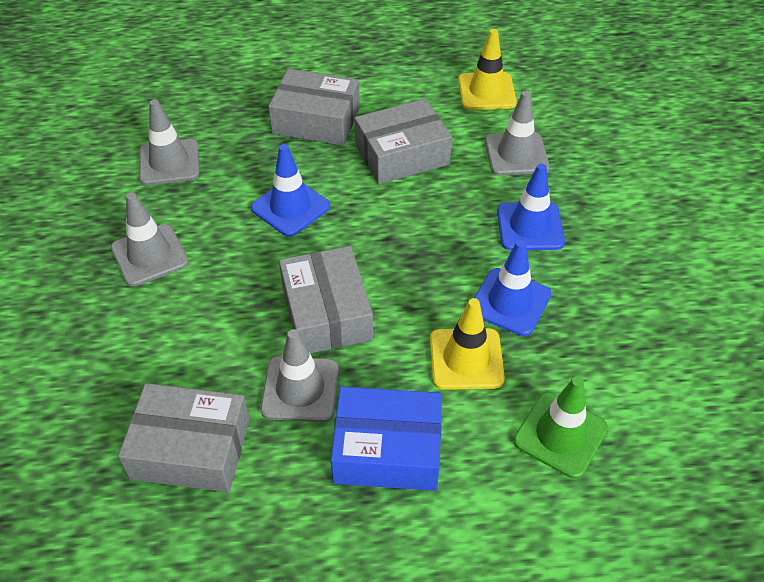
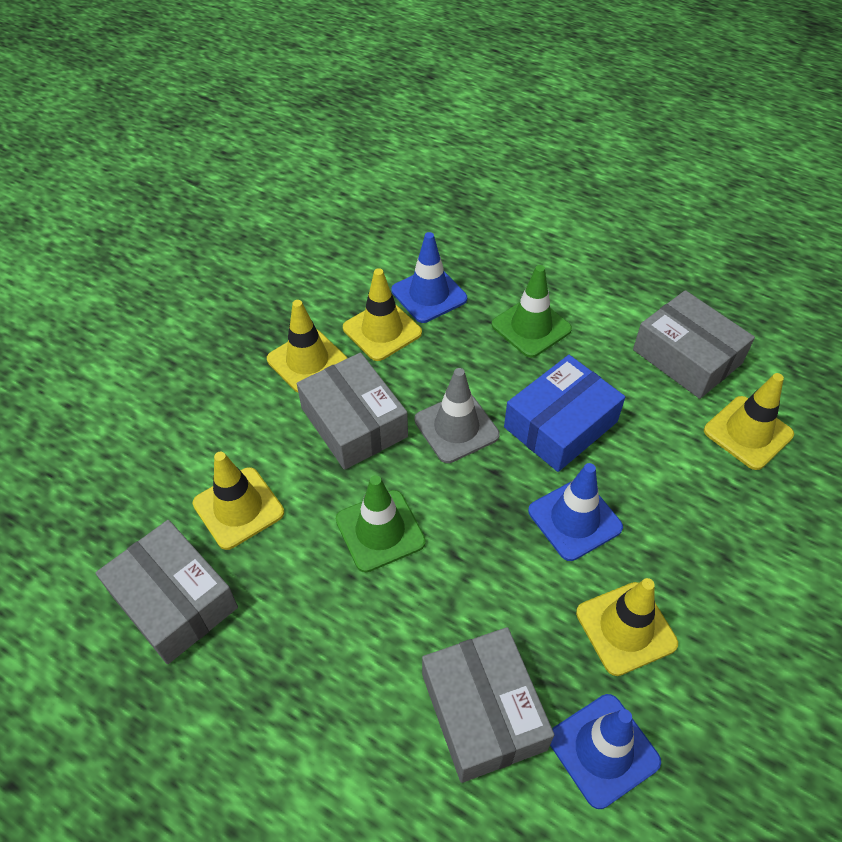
green traffic cone: 1 -> 2
grey traffic cone: 4 -> 1
yellow traffic cone: 2 -> 5

